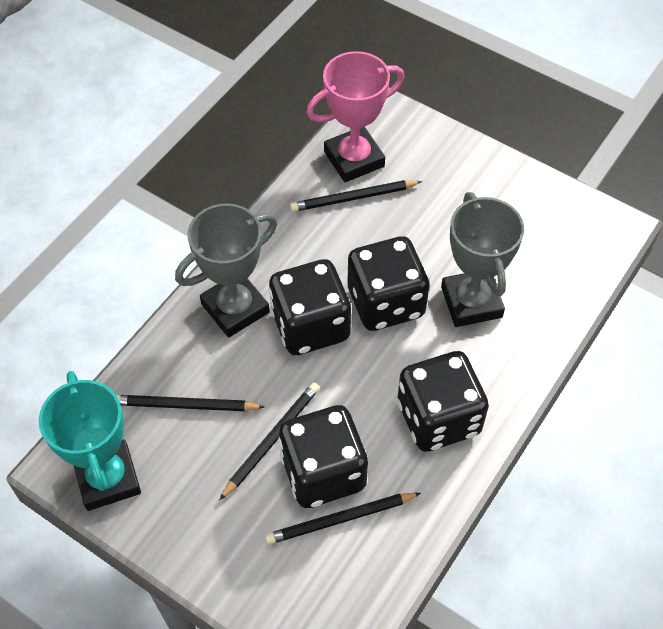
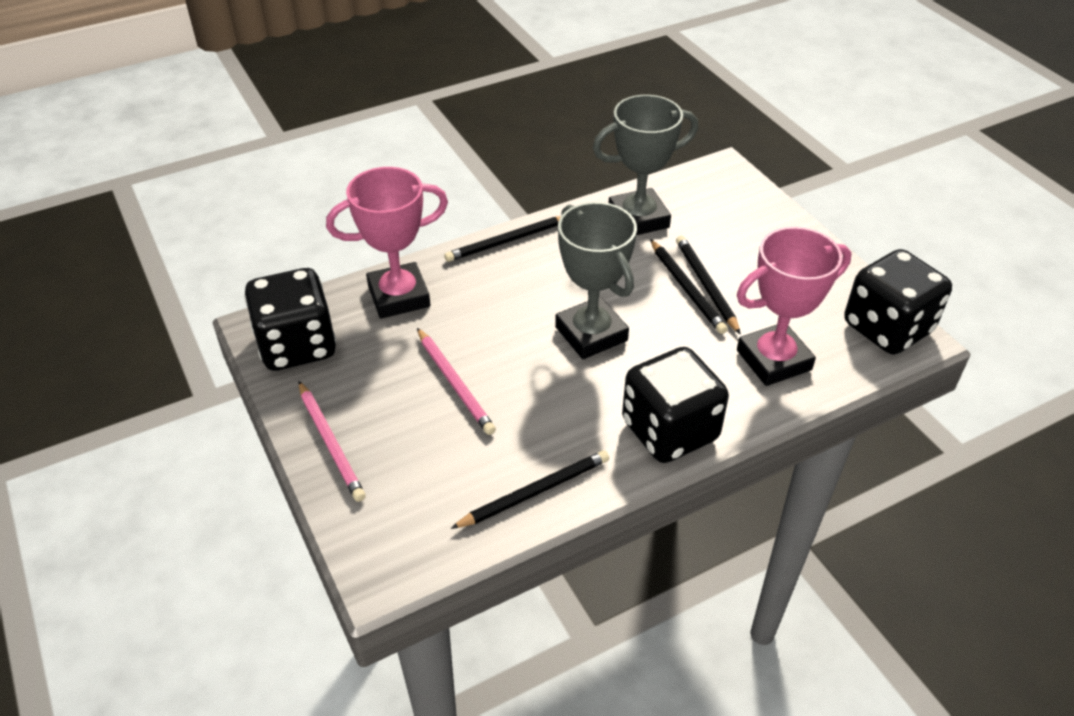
black dice: 4 -> 3
pink pencil: 0 -> 2
pink trophy: 1 -> 2
turquoise trophy: 1 -> 0

